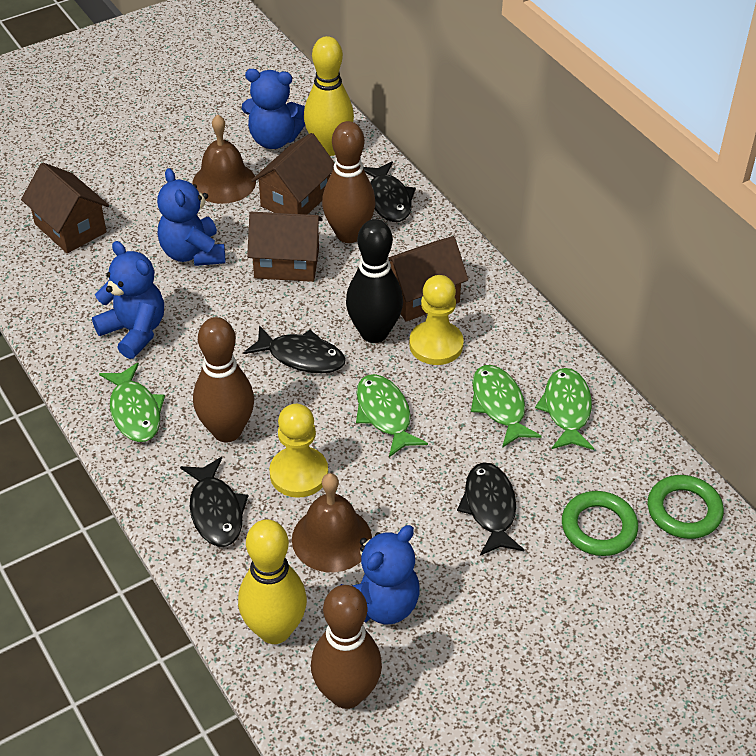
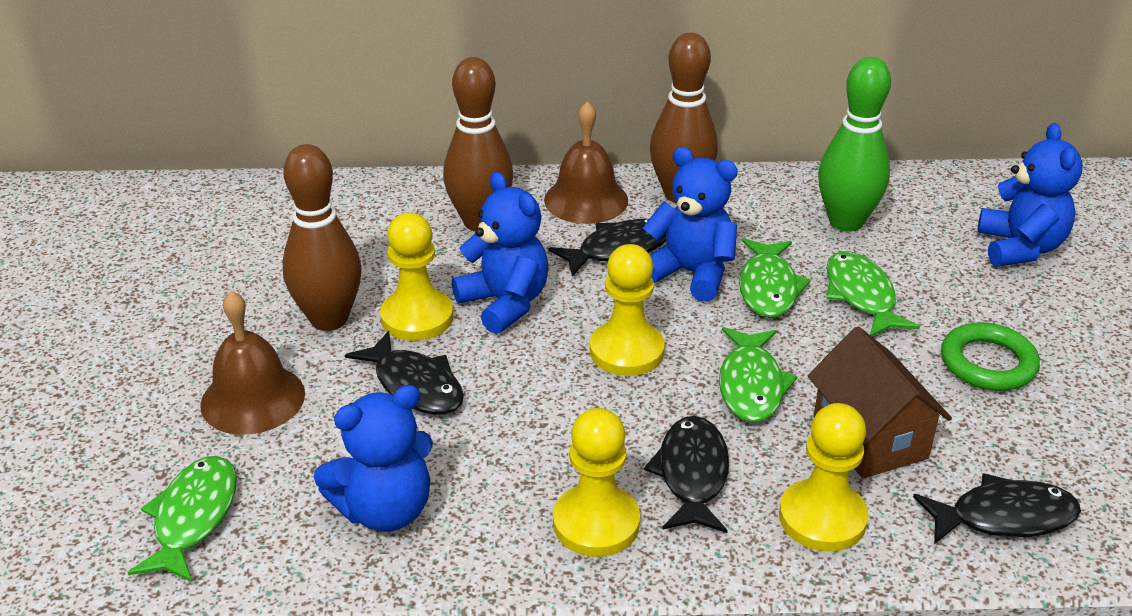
black bowling pin: 1 -> 0
brown house: 4 -> 1
green bowling pin: 0 -> 1
green ring: 2 -> 1
yellow bowling pin: 2 -> 0
yellow pawn: 2 -> 4

